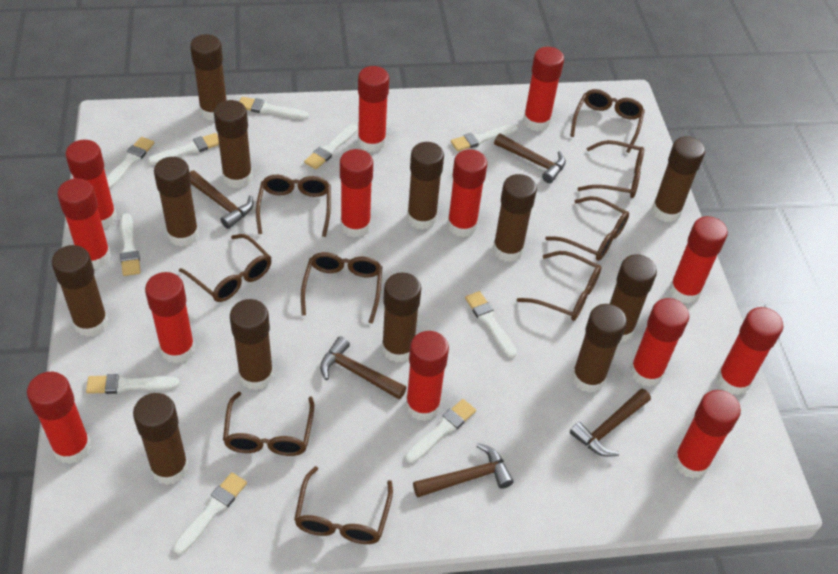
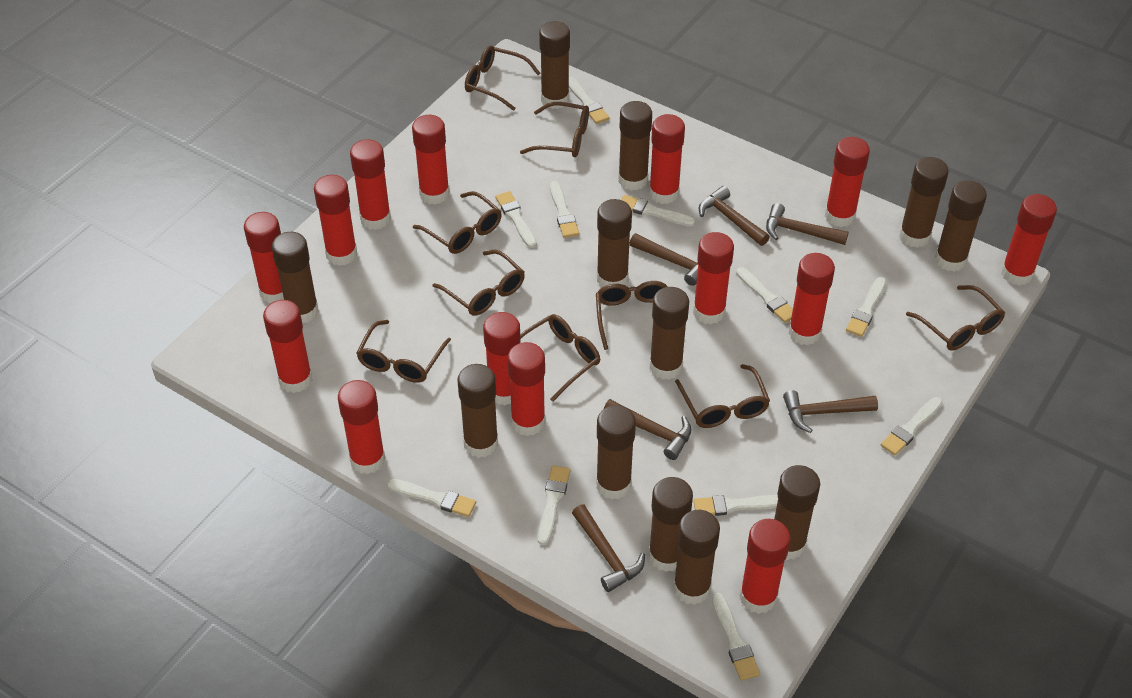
brown hammer: 5 -> 6
red glue stick: 13 -> 14
white brush: 10 -> 11

